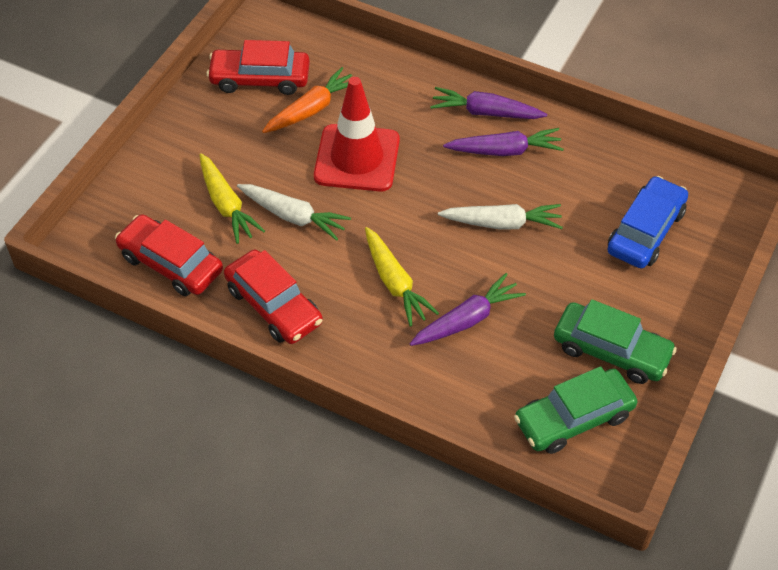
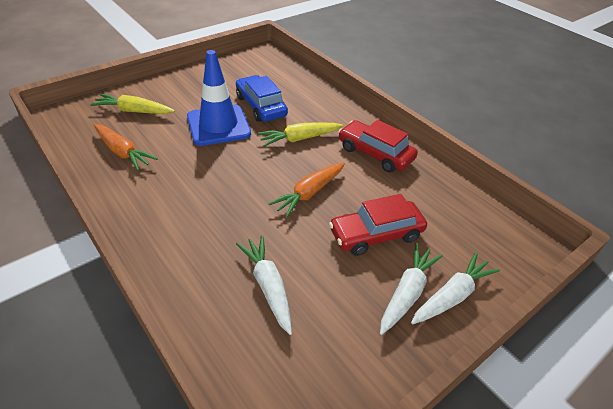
blue traffic cone: 0 -> 1
green car: 2 -> 0
orange carrot: 1 -> 2
purple carrot: 3 -> 0
red car: 3 -> 2
red traffic cone: 1 -> 0
white carrot: 2 -> 3

